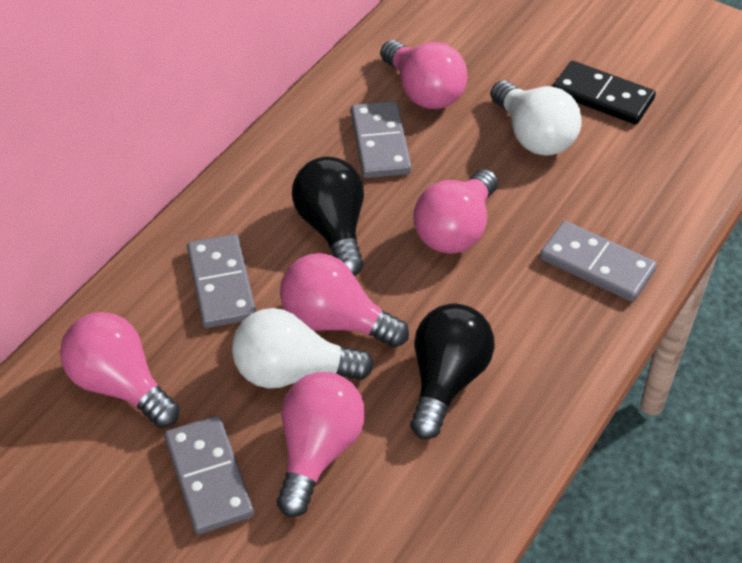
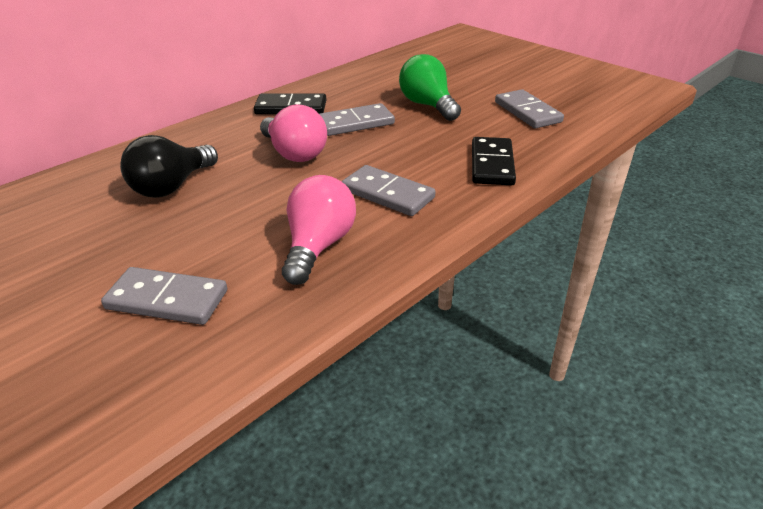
black domino: 1 -> 2
black light bulb: 2 -> 1
green light bulb: 0 -> 1
pink light bulb: 5 -> 2
white light bulb: 2 -> 0

